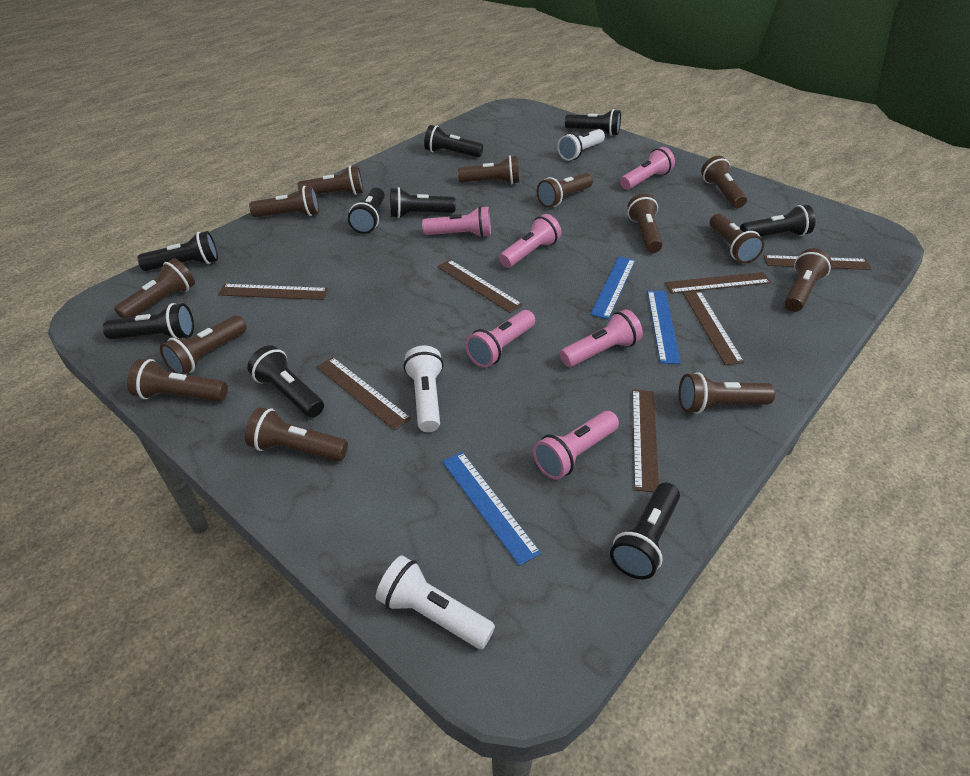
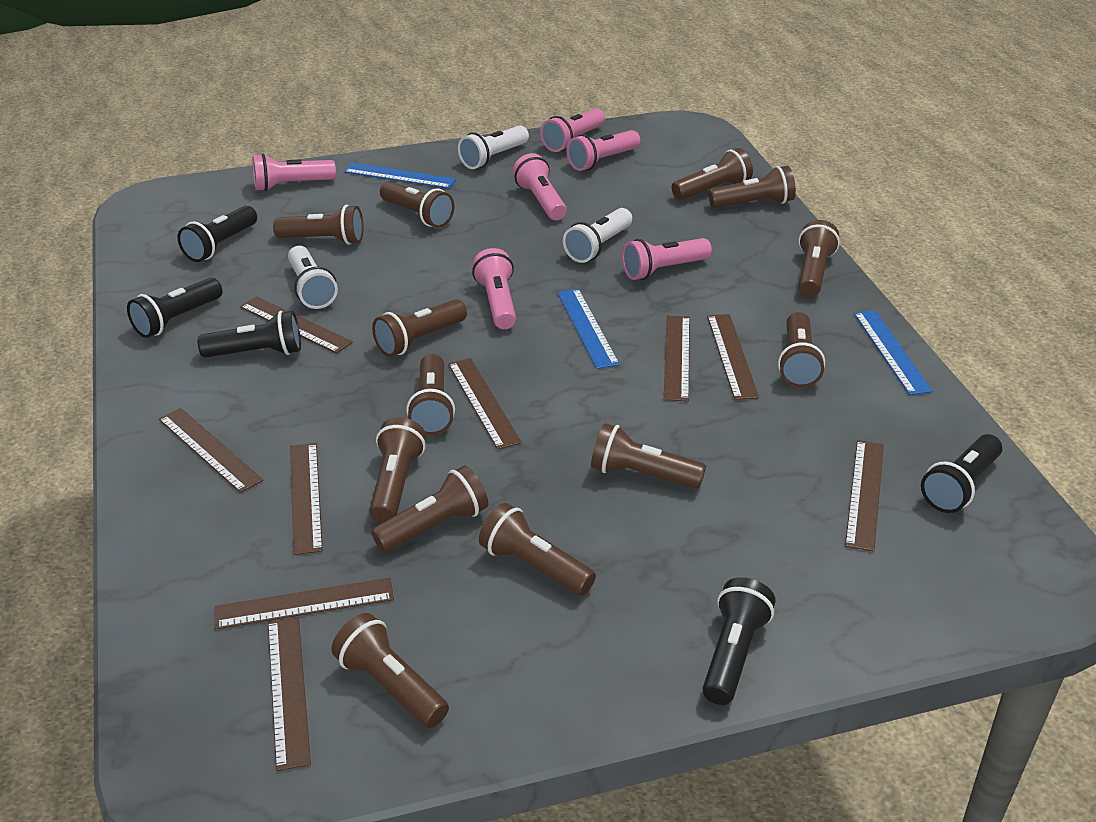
black flashlight: 9 -> 5
brown ruler: 7 -> 9

